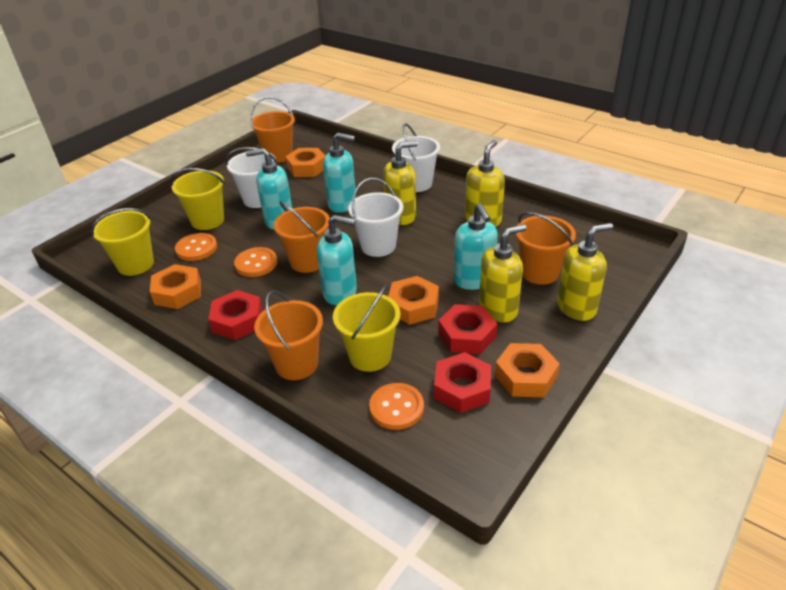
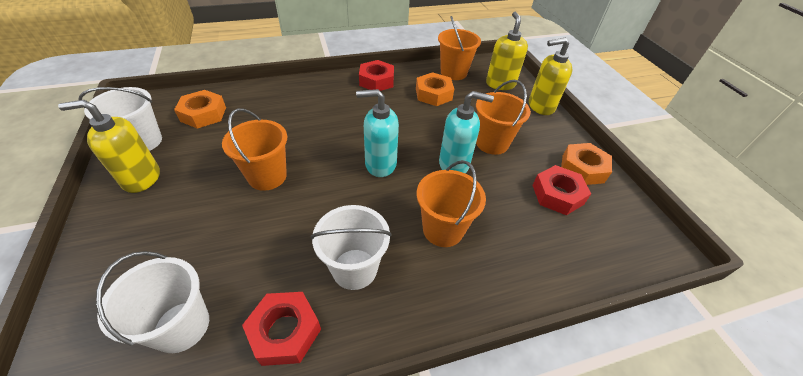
orange button: 3 -> 0
orange nut: 4 -> 3
turquoise soap dispenser: 4 -> 2
yellow bucket: 3 -> 0
yellow soap dispenser: 4 -> 3

